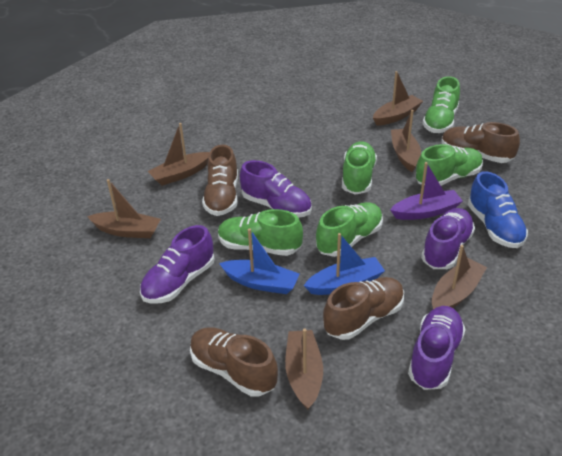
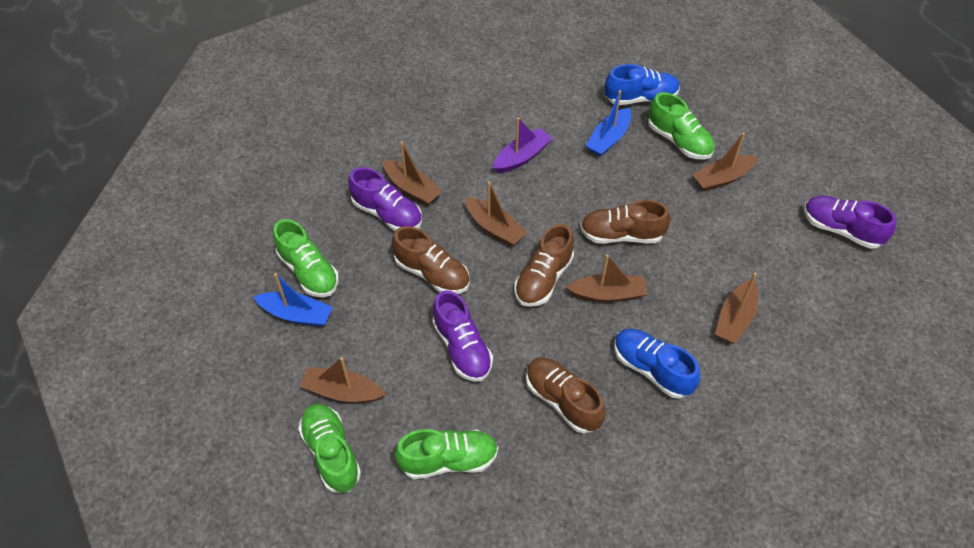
blue shoe: 1 -> 2
green shoe: 5 -> 4
purple shoe: 4 -> 3

